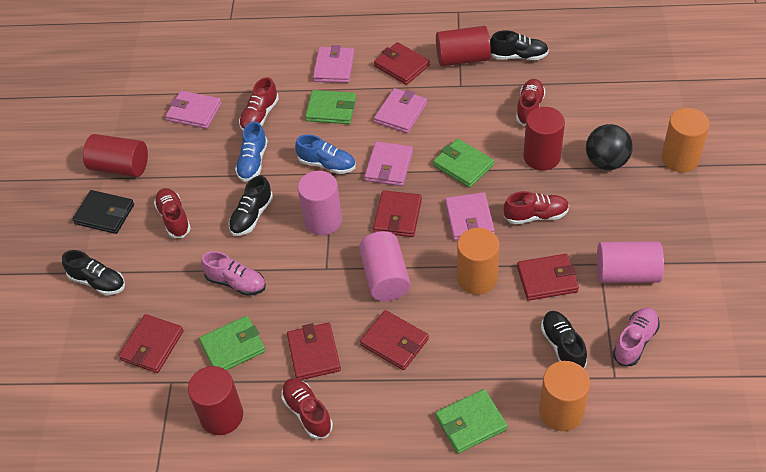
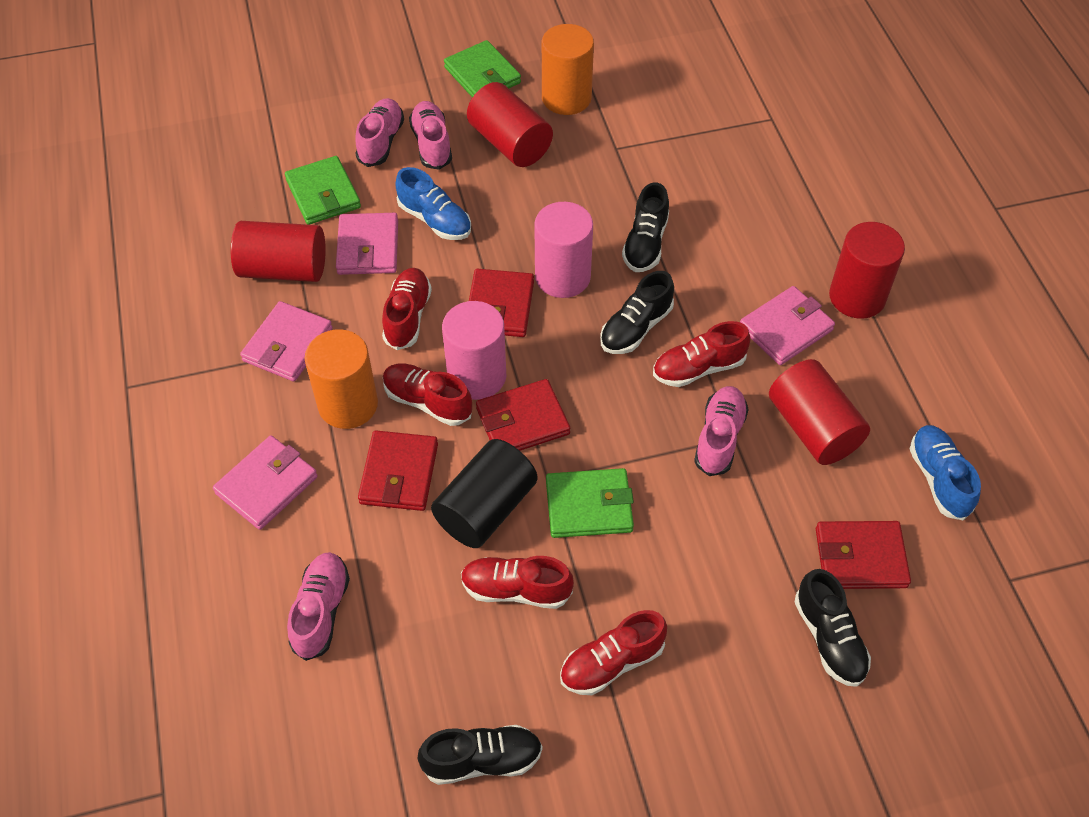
black ball: 1 -> 0
black cylinder: 0 -> 1
black wallet: 1 -> 0
green wallet: 4 -> 3
orange cylinder: 3 -> 2
pink cylinder: 3 -> 2
pink shoe: 2 -> 4
pink wallet: 5 -> 4
red wallet: 6 -> 4

